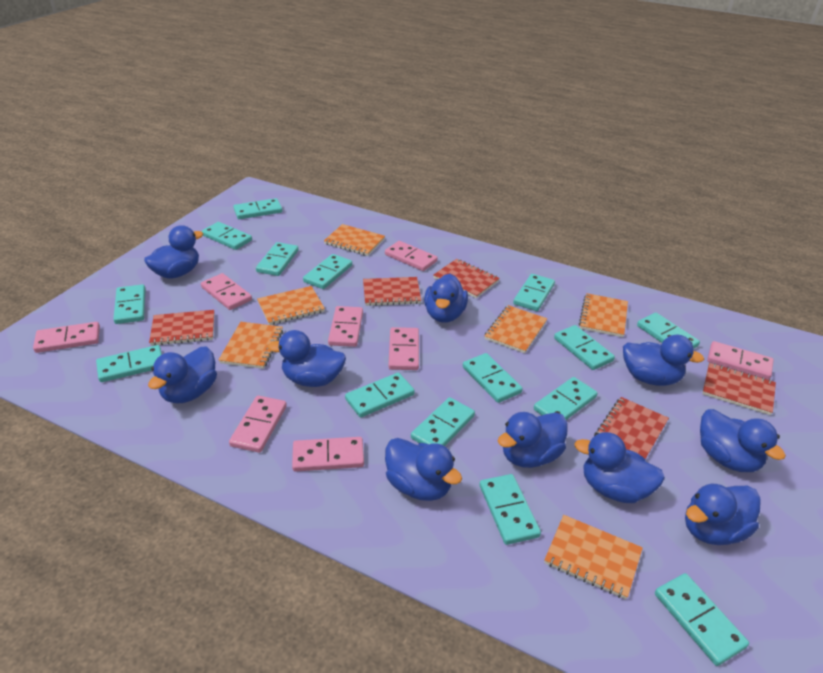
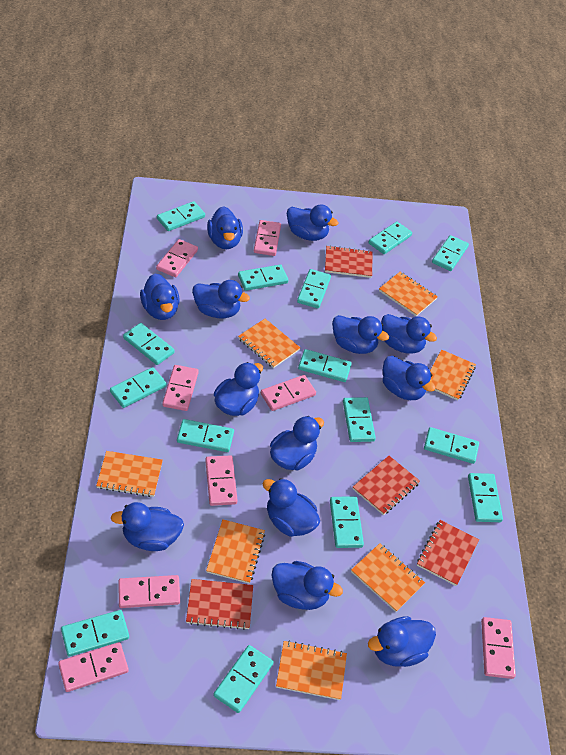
blue duck: 10 -> 13
orange notebook: 6 -> 7
red notebook: 5 -> 4

